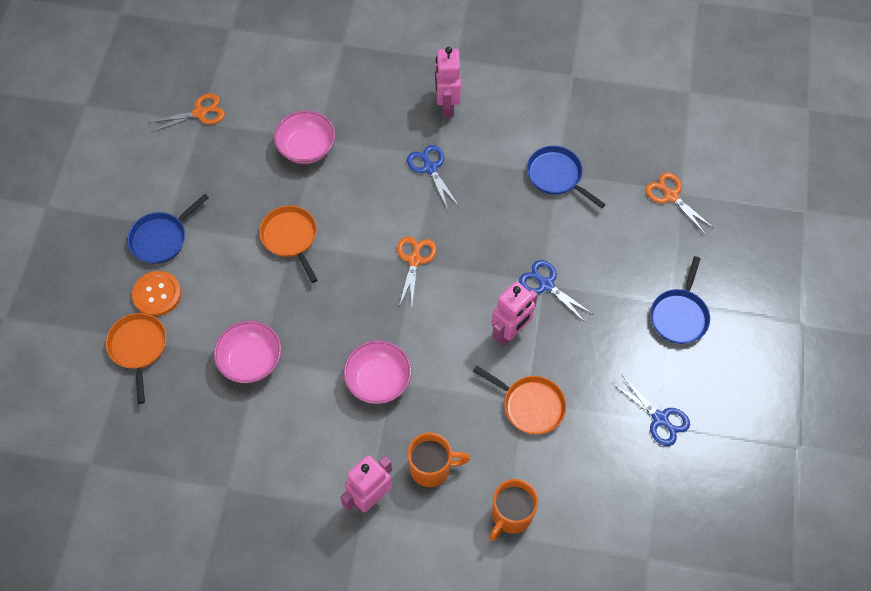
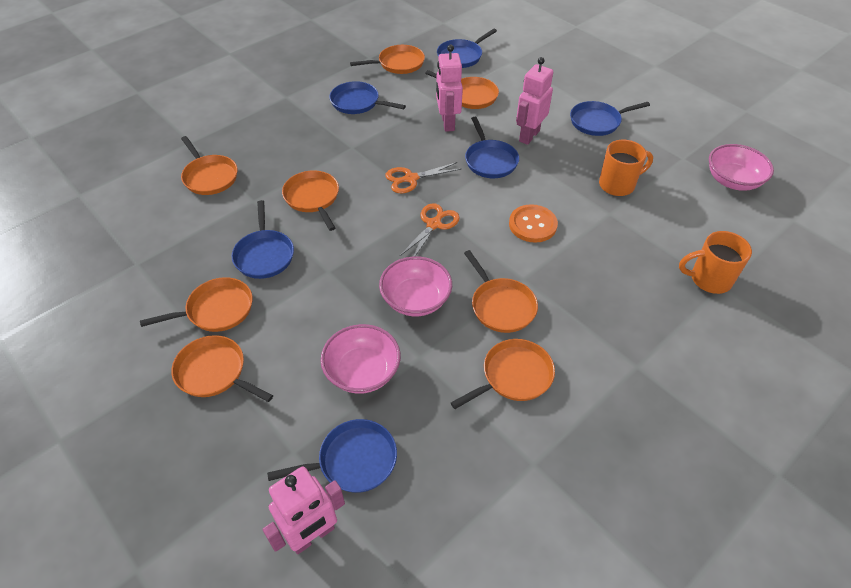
blue pan: 3 -> 6
blue scissors: 3 -> 0
orange pan: 3 -> 8
orange scissors: 3 -> 2

